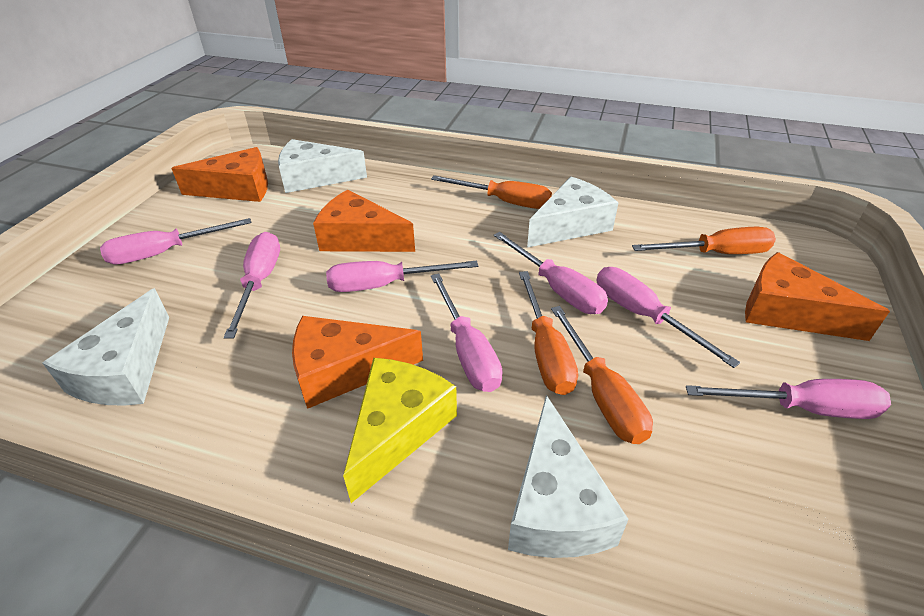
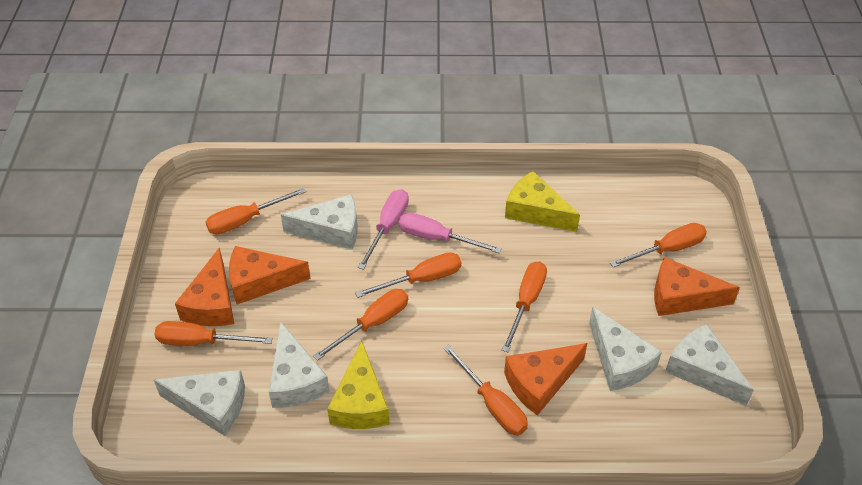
orange screwdriver: 4 -> 7
pink screwdriver: 7 -> 2
white cheese: 4 -> 5
yellow cheese: 1 -> 2

